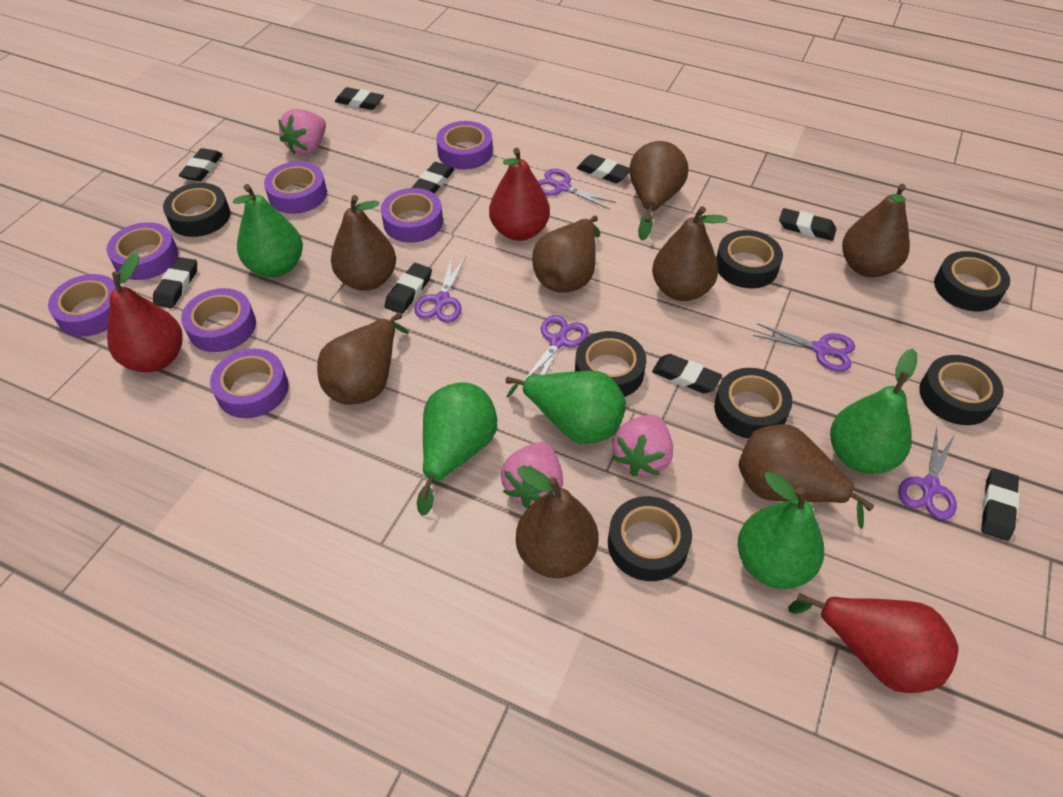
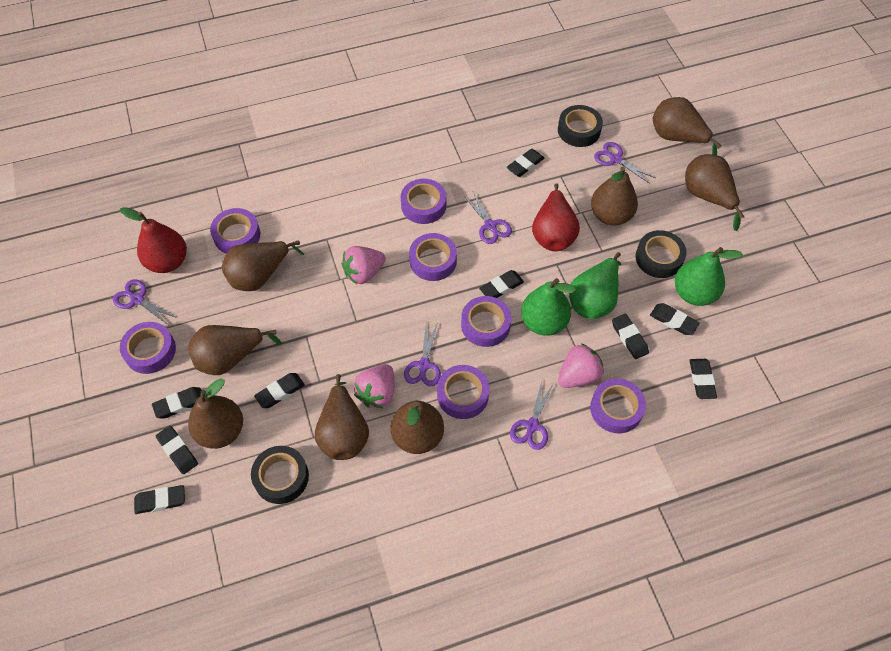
black tape: 7 -> 3
green pear: 5 -> 3
red pear: 3 -> 2

